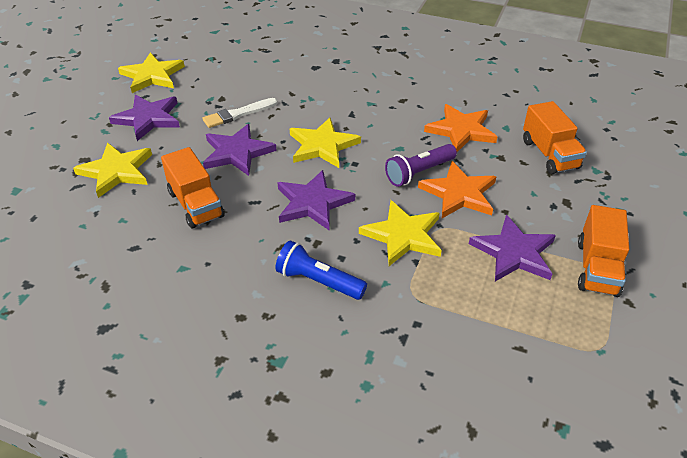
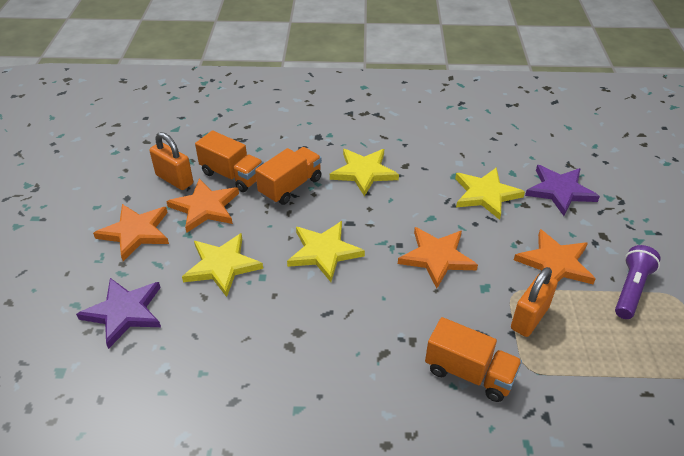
blue flashlight: 1 -> 0
orange padlock: 0 -> 2
orange star: 2 -> 4
purple star: 4 -> 2
white brush: 1 -> 0

